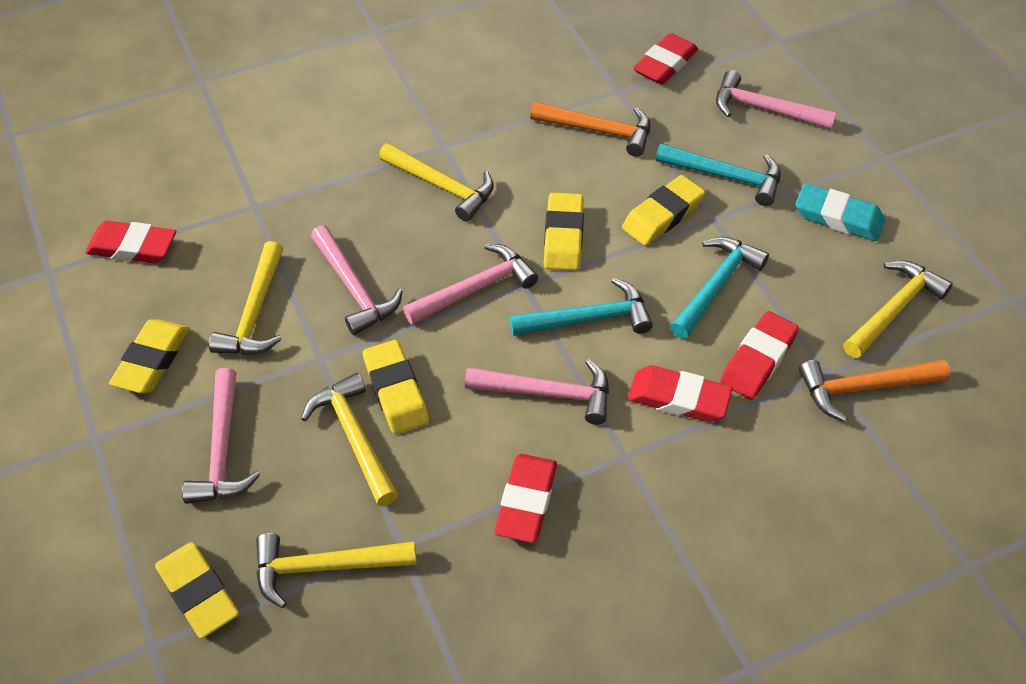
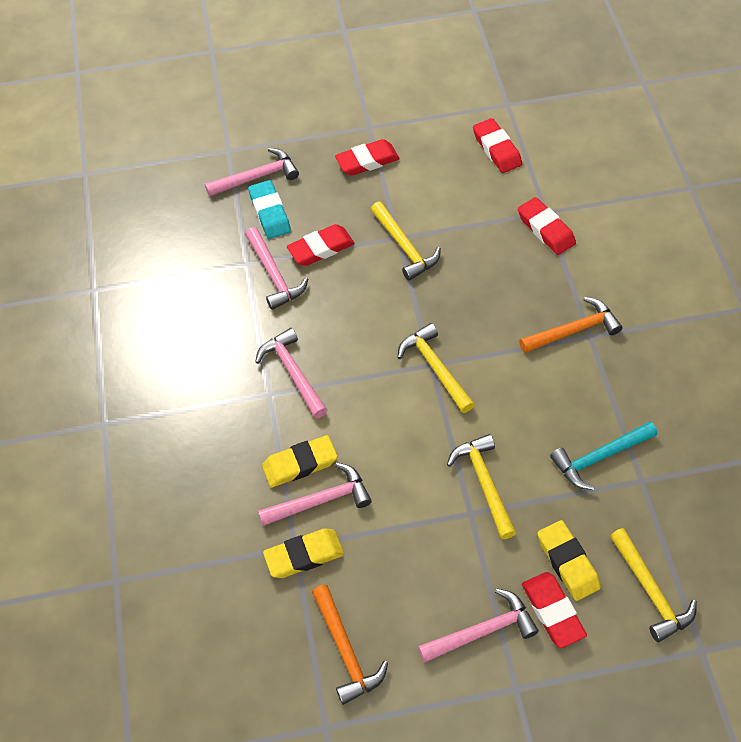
turquoise hammer: 3 -> 1
yellow eraser: 5 -> 3
yellow hammer: 5 -> 4

